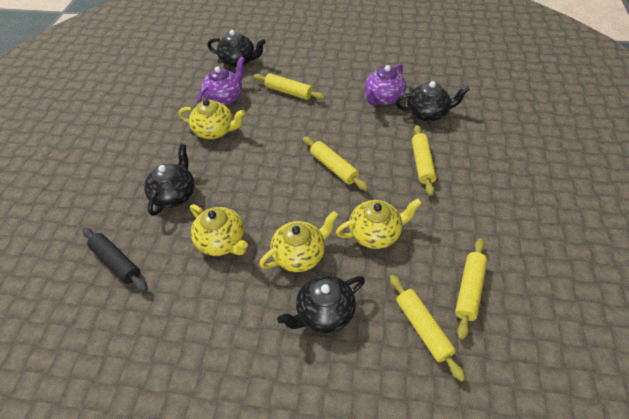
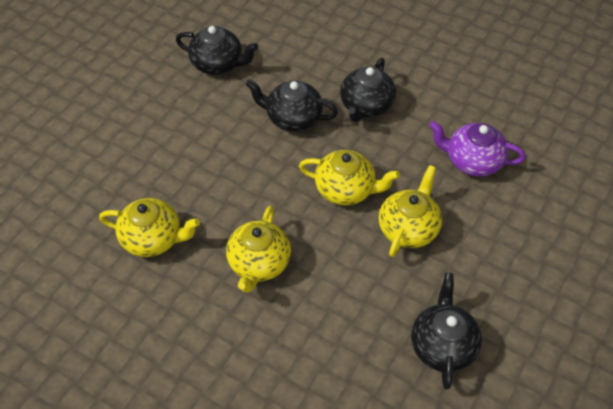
black rolling pin: 1 -> 0
purple teapot: 2 -> 1
yellow rolling pin: 5 -> 0

